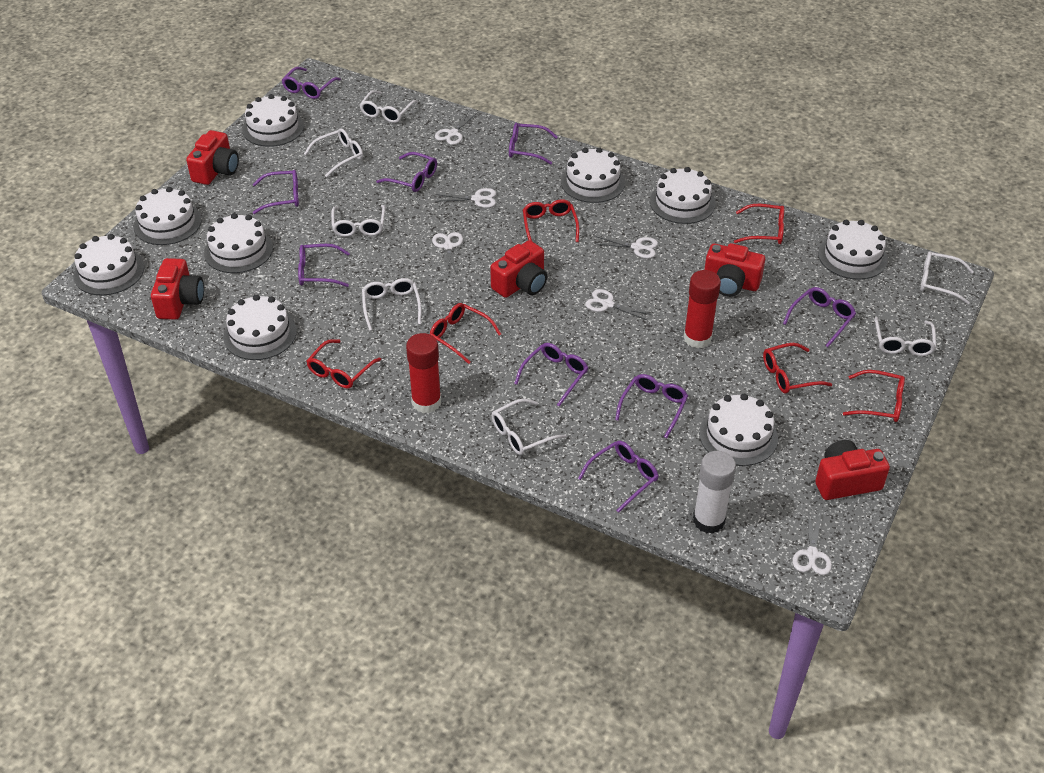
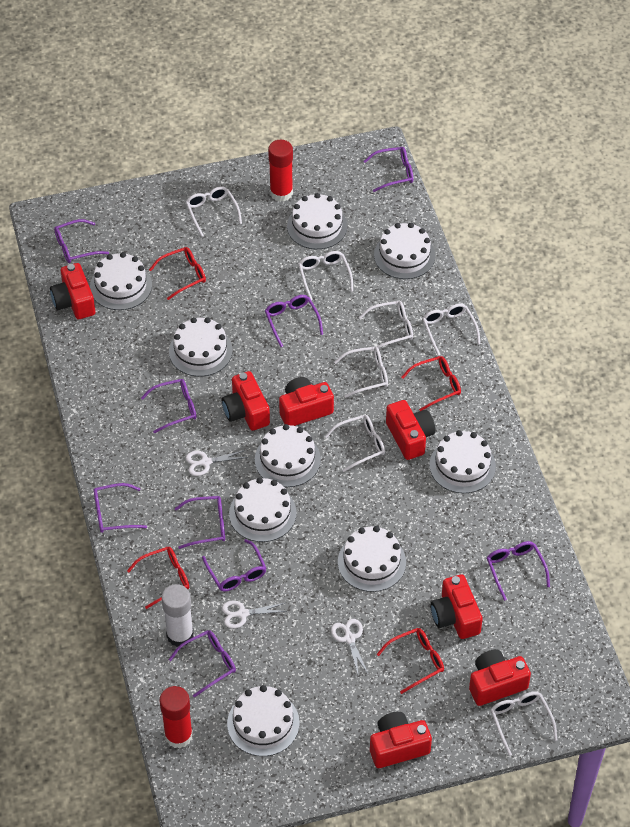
red camera: 5 -> 7
red glasses: 6 -> 4
white scissors: 6 -> 3

